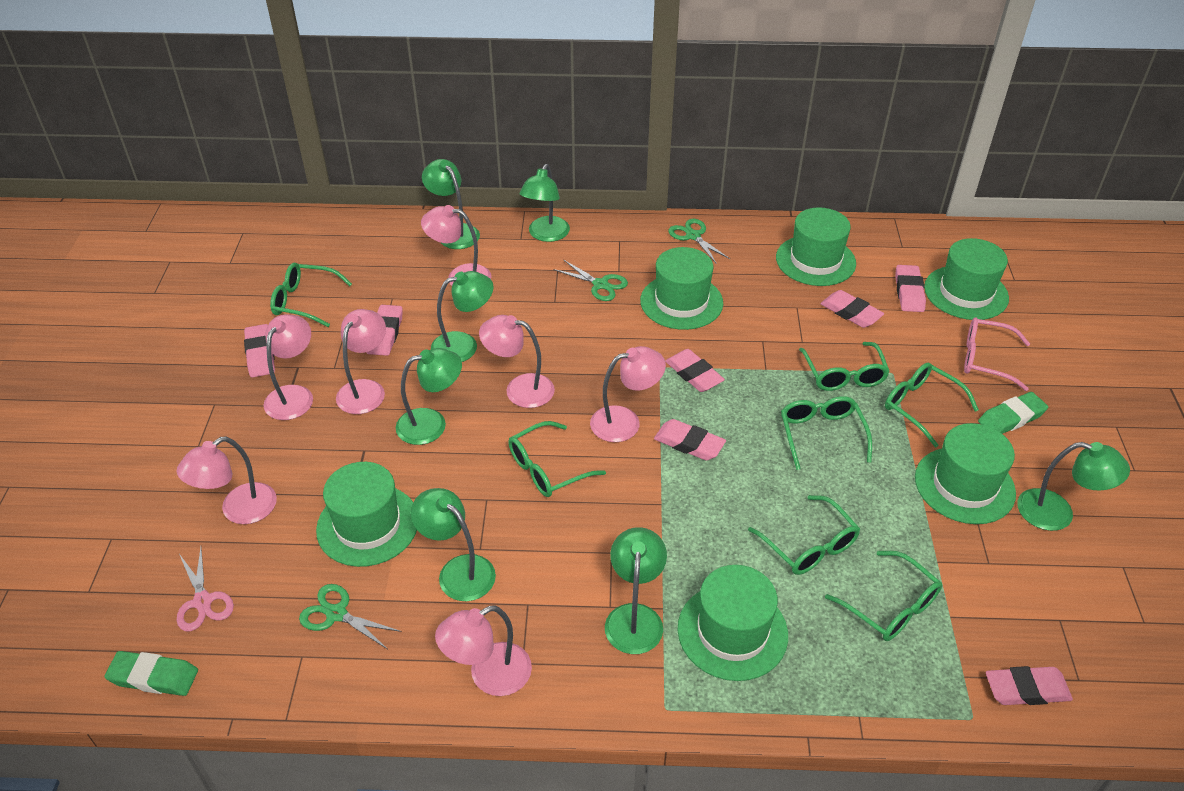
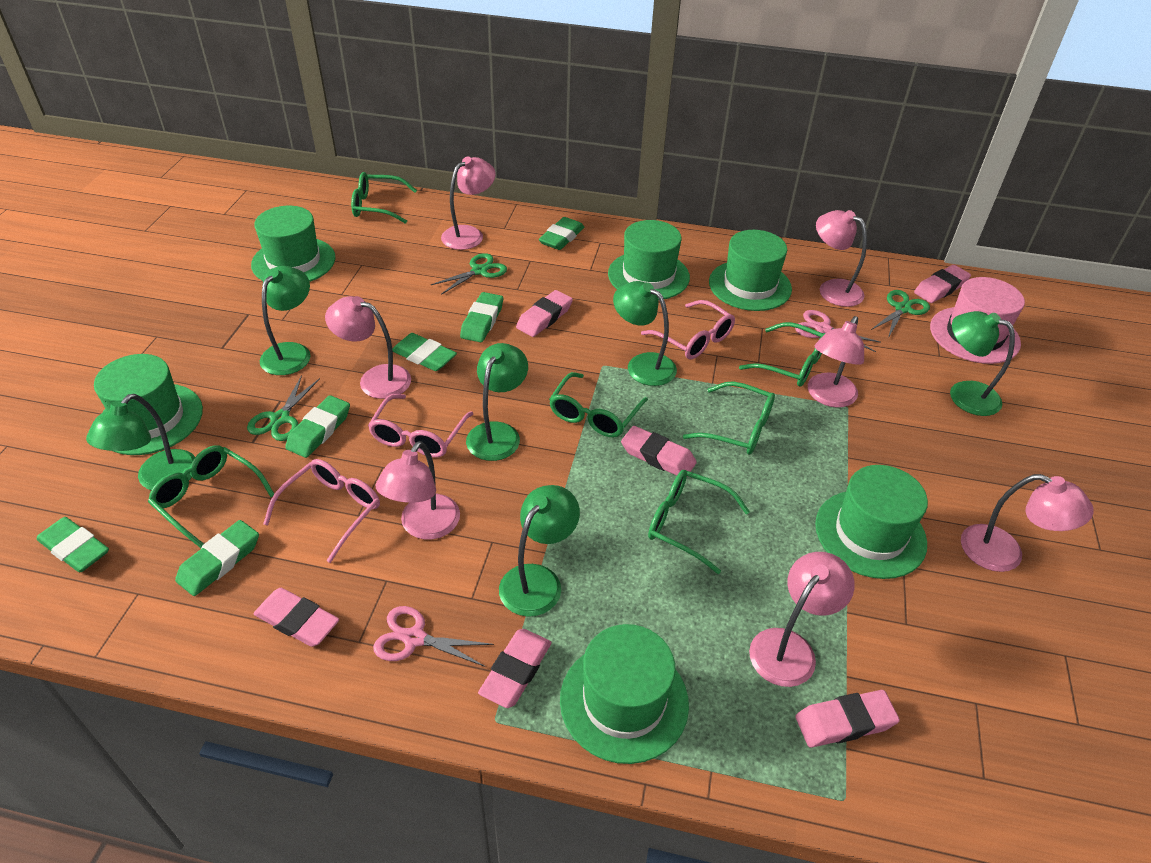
green eraser: 2 -> 6
green glasses: 7 -> 6
green lamp: 7 -> 6
pink eraser: 7 -> 6
pink glasses: 1 -> 3
pink hat: 0 -> 1
pink scissors: 1 -> 2

